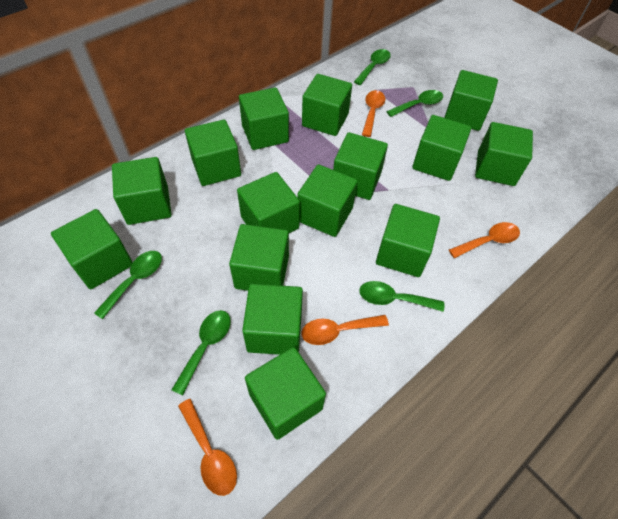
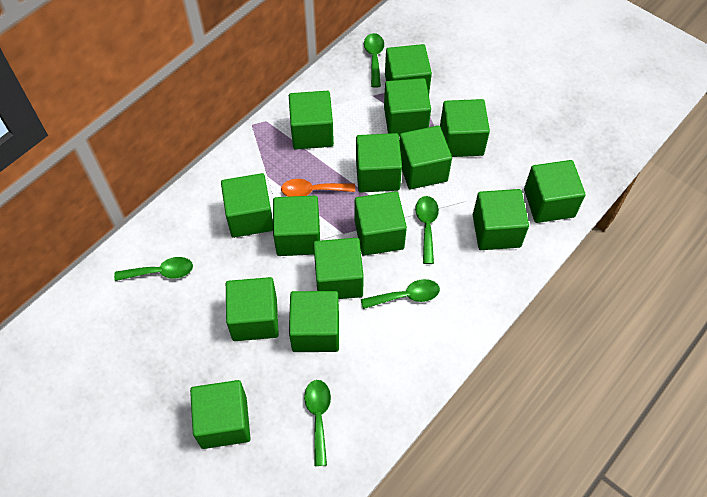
orange spoon: 4 -> 1

